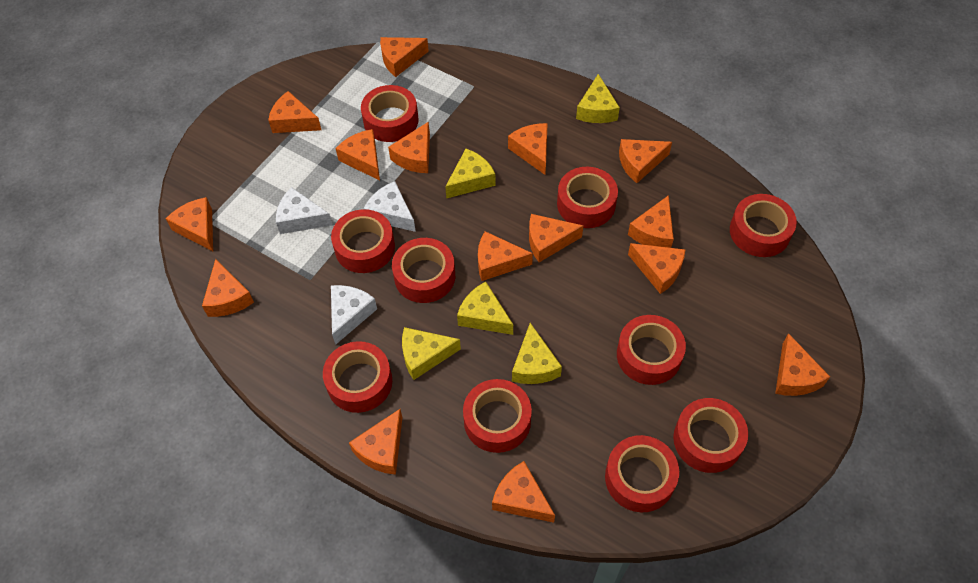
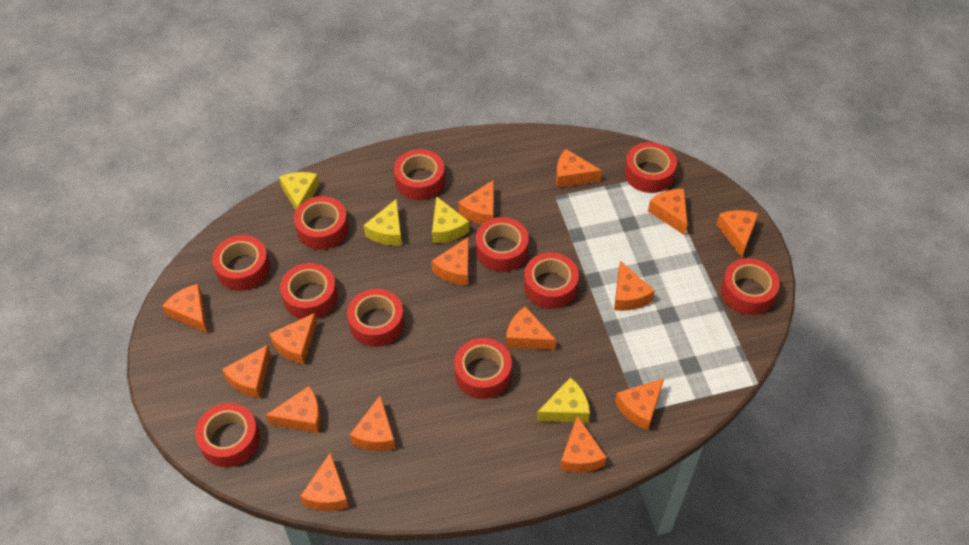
red tape: 10 -> 11
white cheese: 3 -> 0
yellow cheese: 5 -> 4

